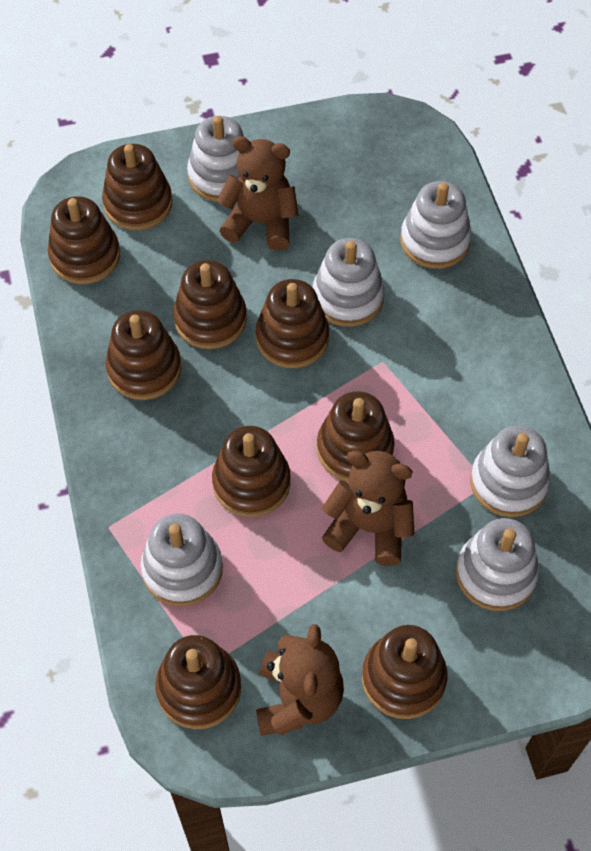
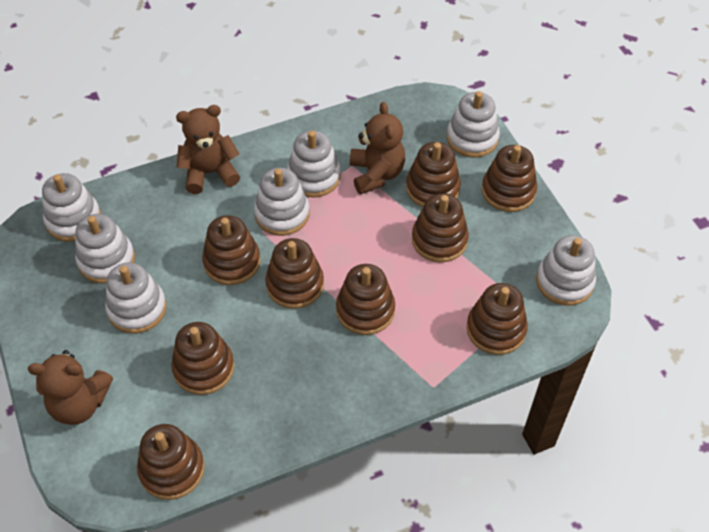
white stacking toy: 6 -> 7

